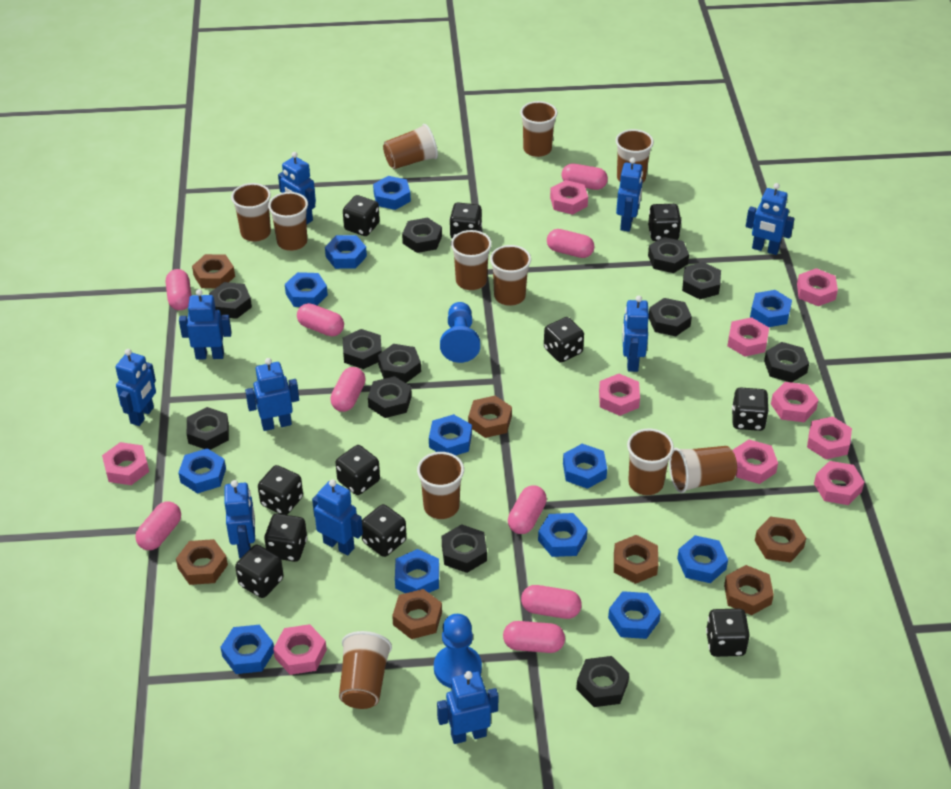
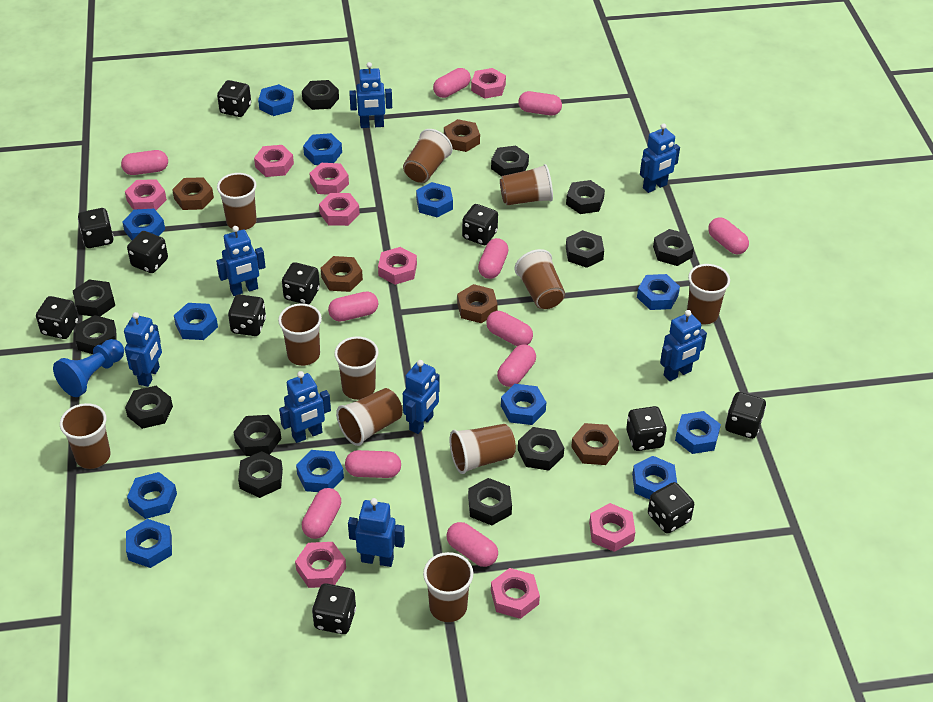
blue pawn: 2 -> 1
blue robot: 10 -> 8
brown nut: 7 -> 5
pink capsule: 9 -> 11
pink nut: 10 -> 9

